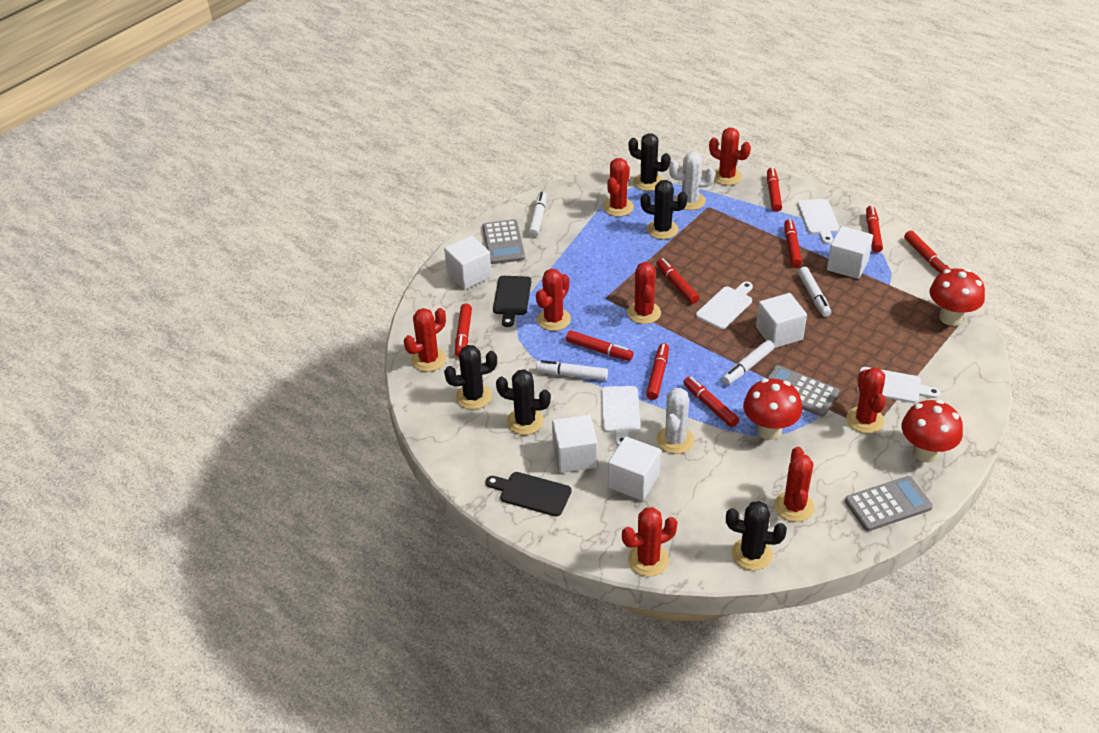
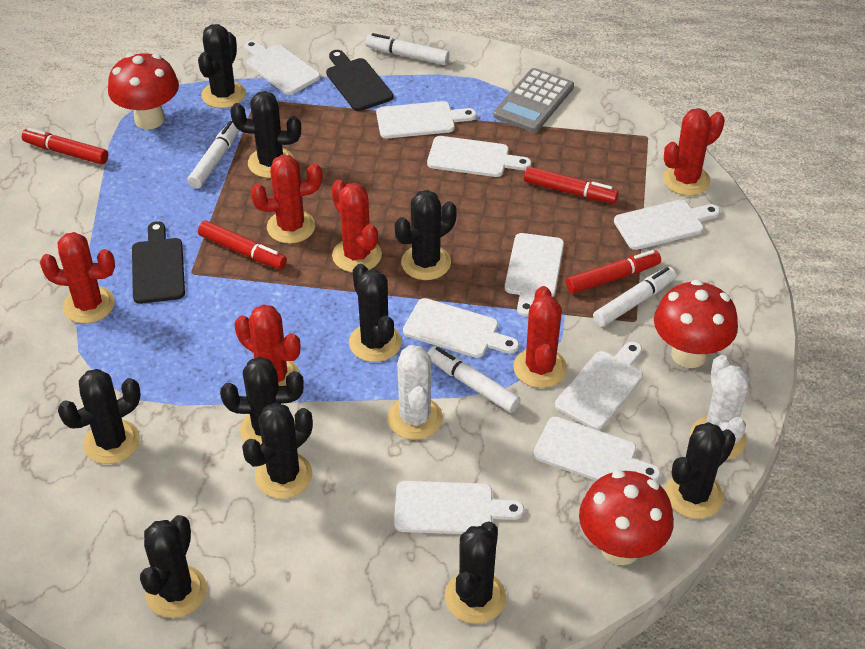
black cactus: 5 -> 10
grey calculator: 3 -> 1
red cactus: 8 -> 6
red marker: 9 -> 4
white cube: 5 -> 0
white cutting board: 4 -> 9

